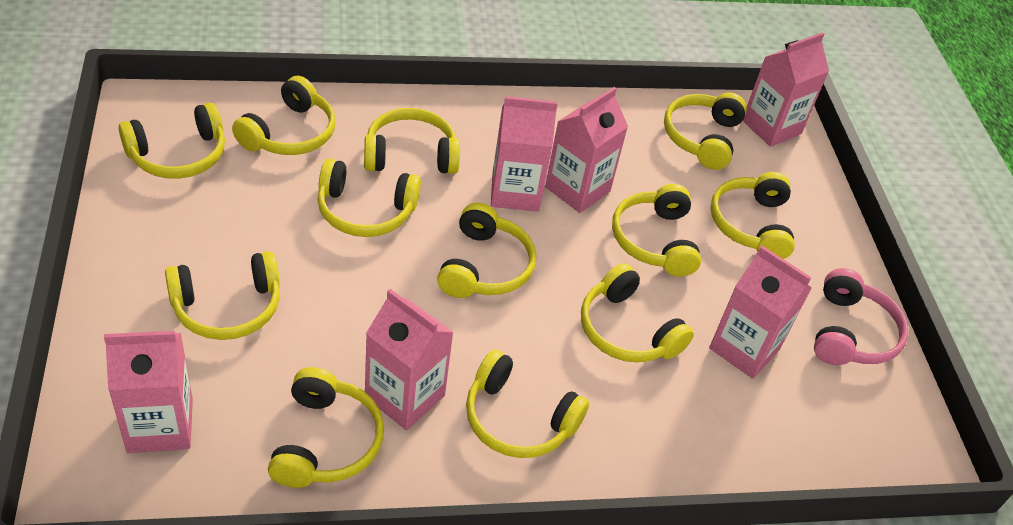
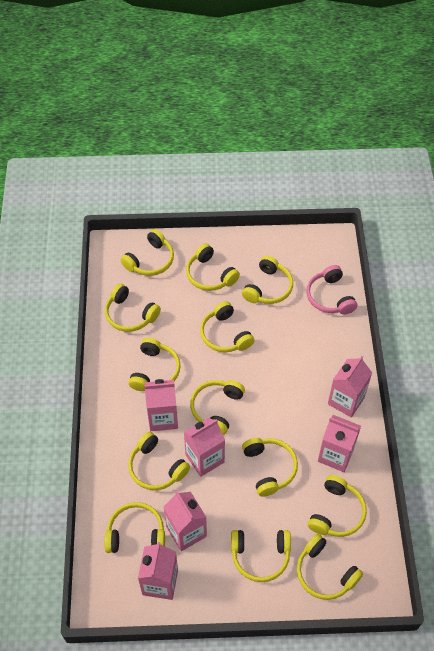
yellow headphones: 12 -> 13

